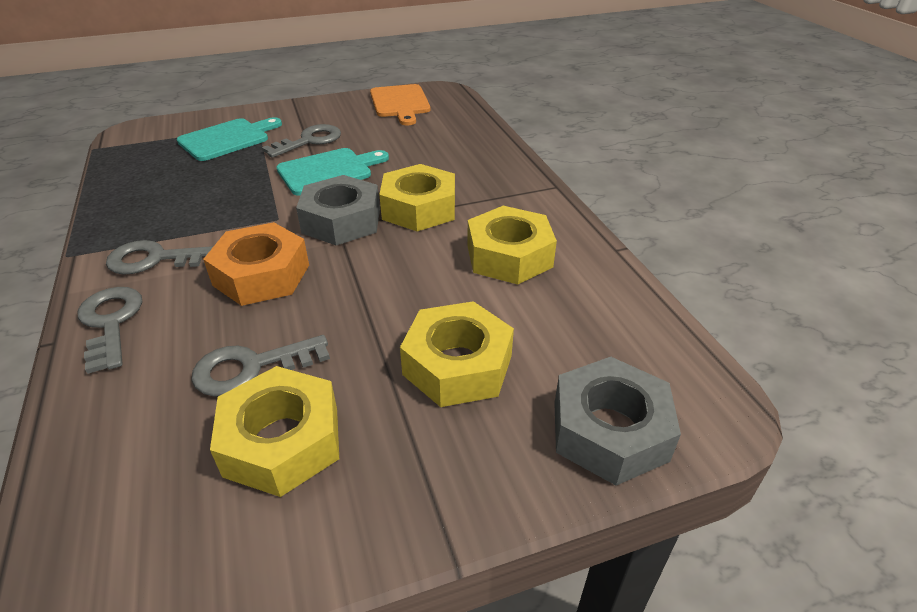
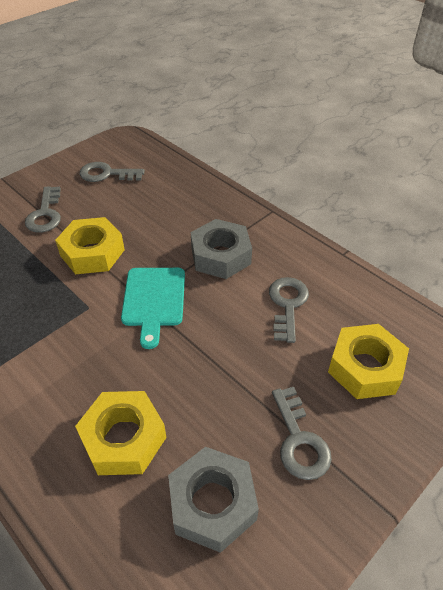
orange cutting board: 1 -> 0
orange nut: 1 -> 0
turquoise cutting board: 2 -> 1
yellow nut: 4 -> 3

